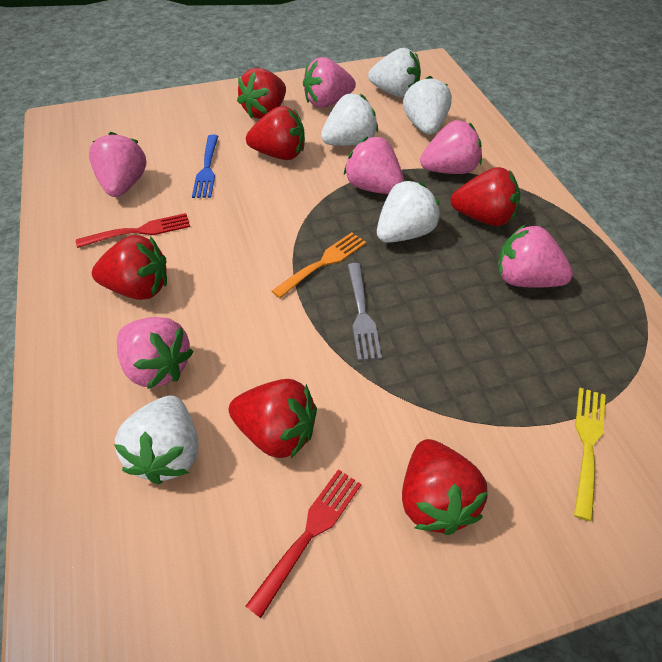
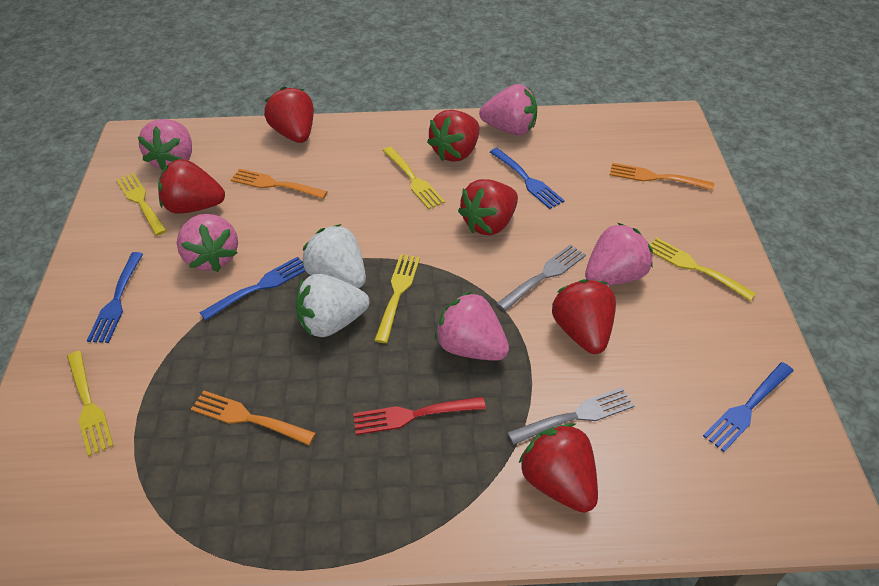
blue fork: 1 -> 4
grey fork: 1 -> 2
orange fork: 1 -> 3
pink strawberry: 6 -> 5
red fork: 2 -> 1
white strawberry: 5 -> 2
yellow fork: 1 -> 5

